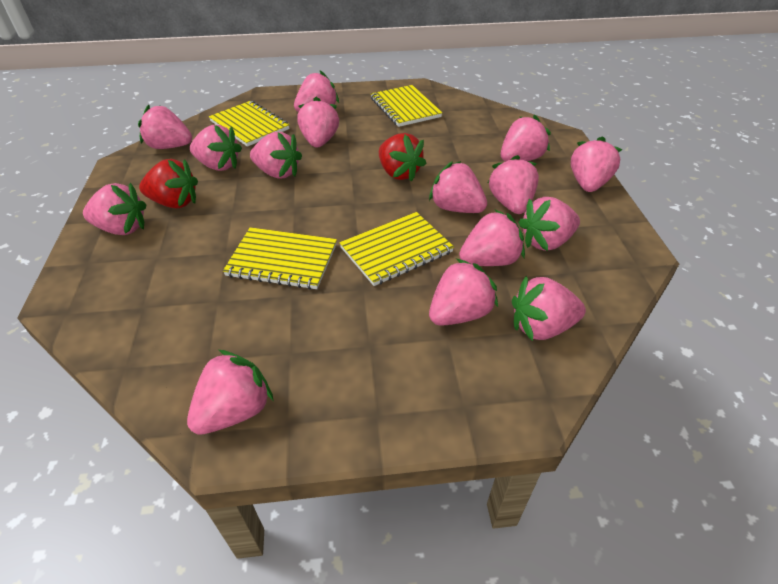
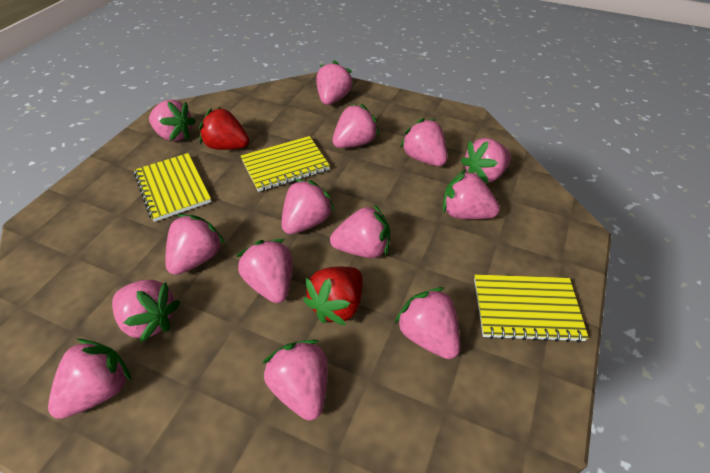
pink strawberry: 15 -> 14
yellow notebook: 4 -> 3

